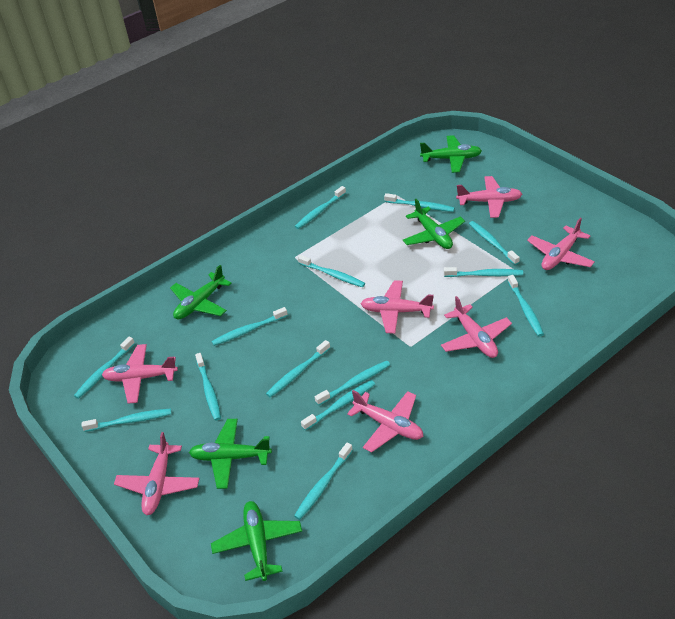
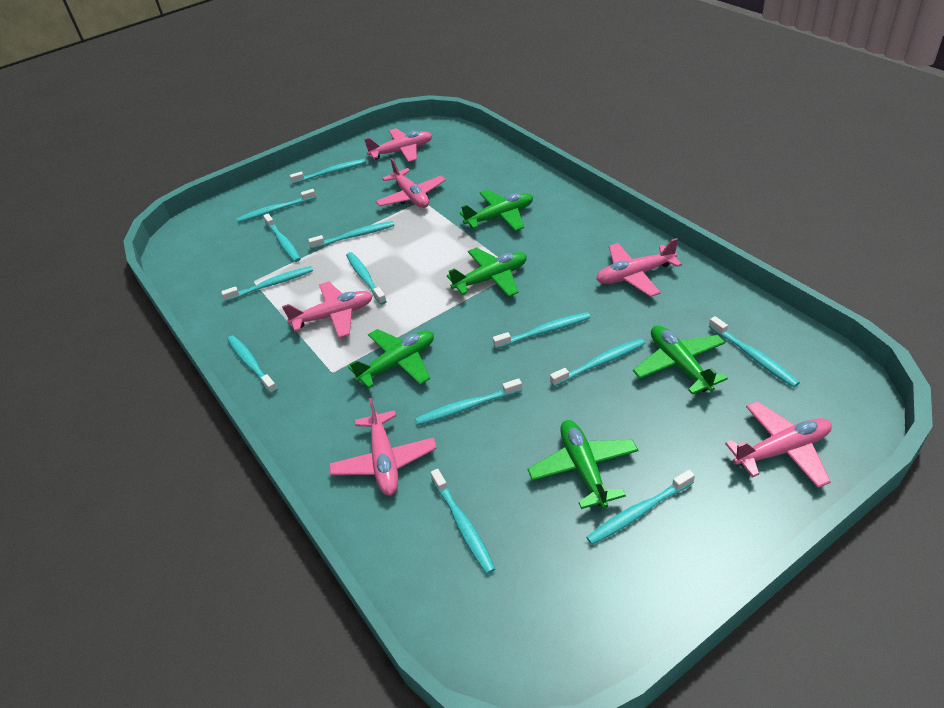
pink plane: 7 -> 6
turquoise toothbrush: 14 -> 13

